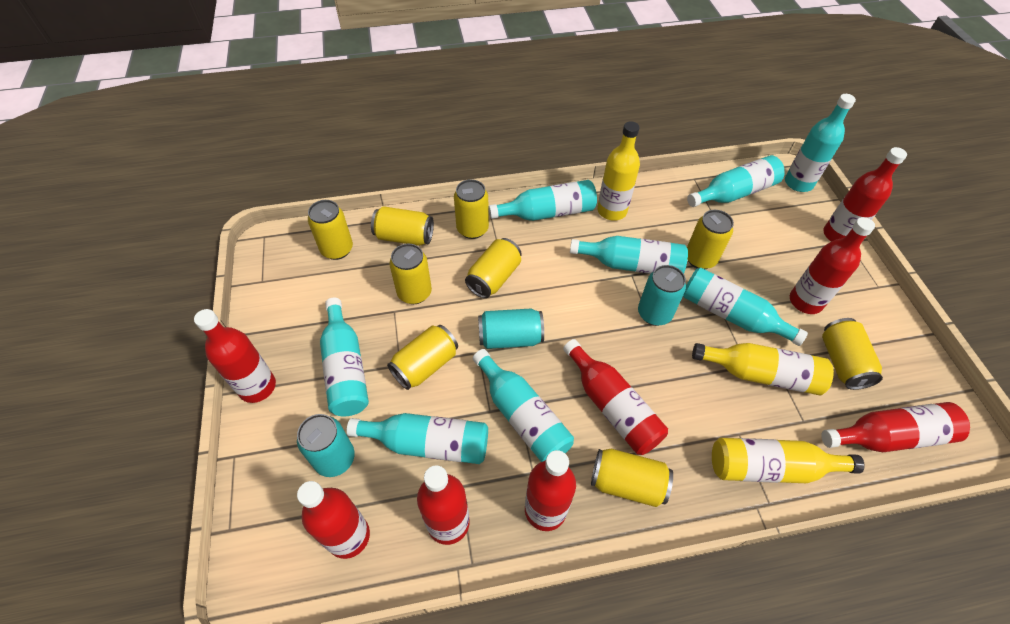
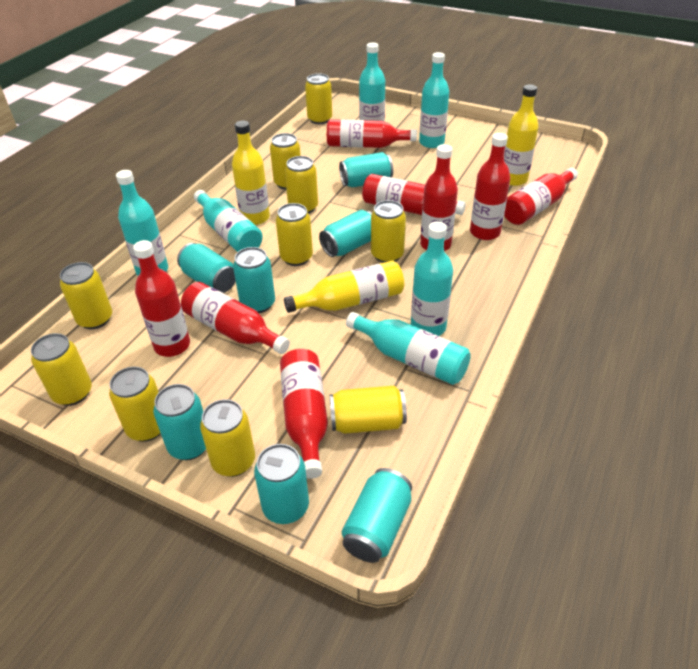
turquoise bottle: 8 -> 6
turquoise can: 3 -> 7
yellow can: 9 -> 10

